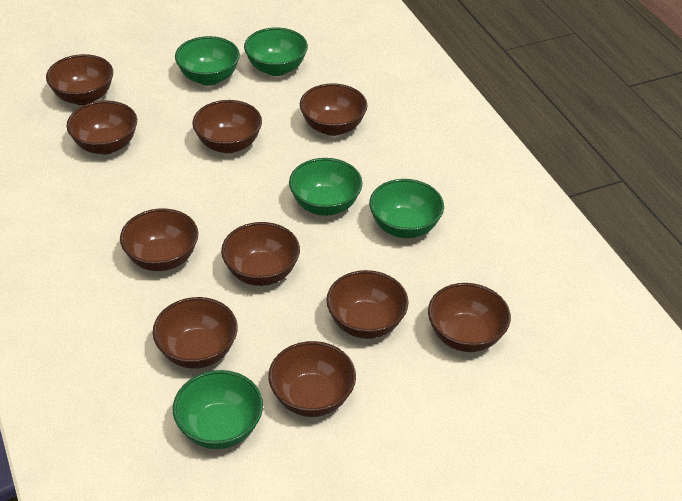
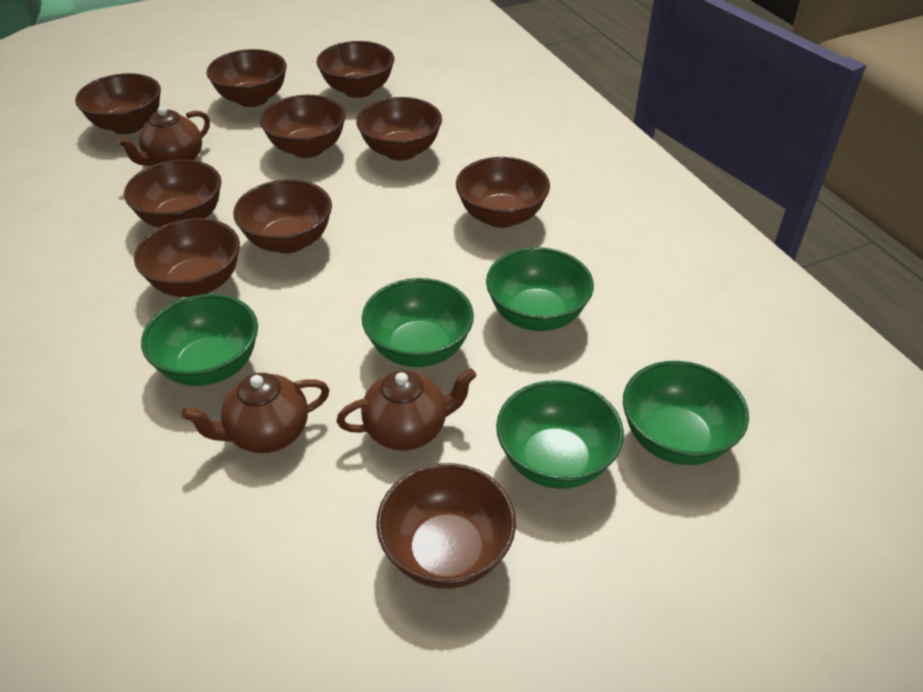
brown teapot: 0 -> 3

